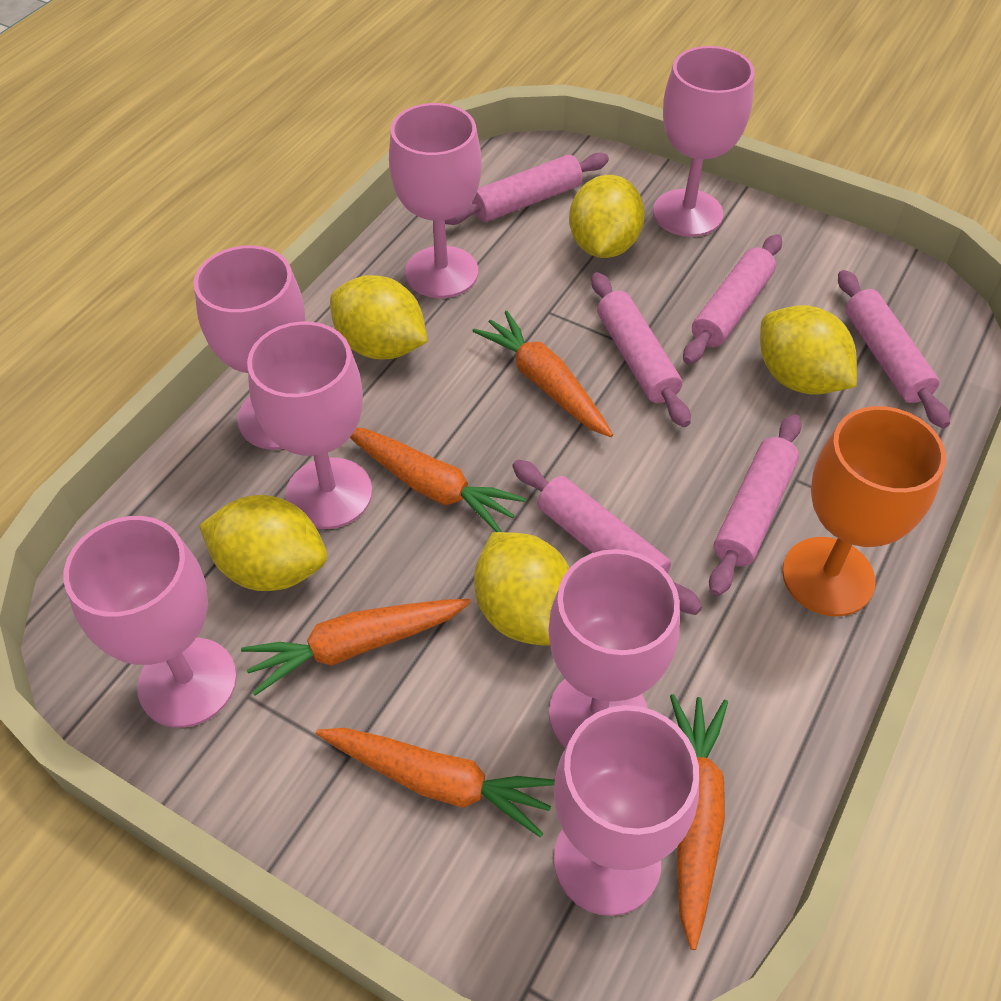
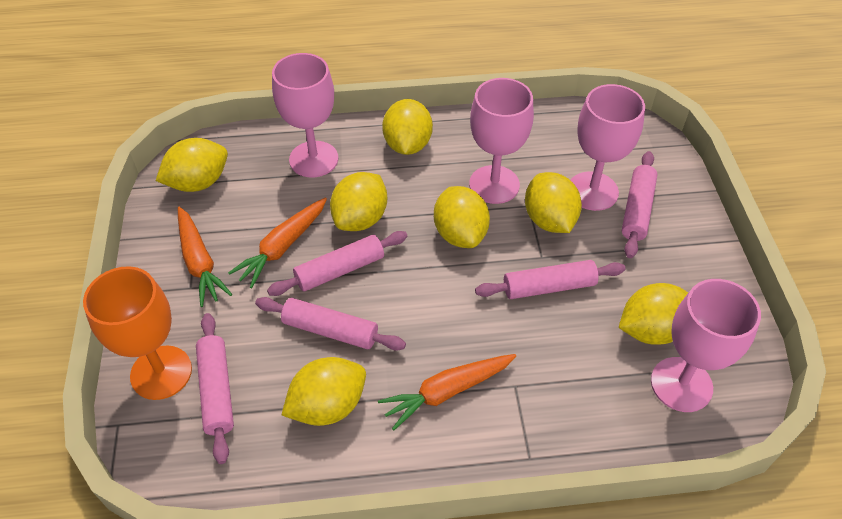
orange carrot: 5 -> 3
pink goblet: 7 -> 4
pink rolling pin: 6 -> 5
yellow lemon: 5 -> 7

